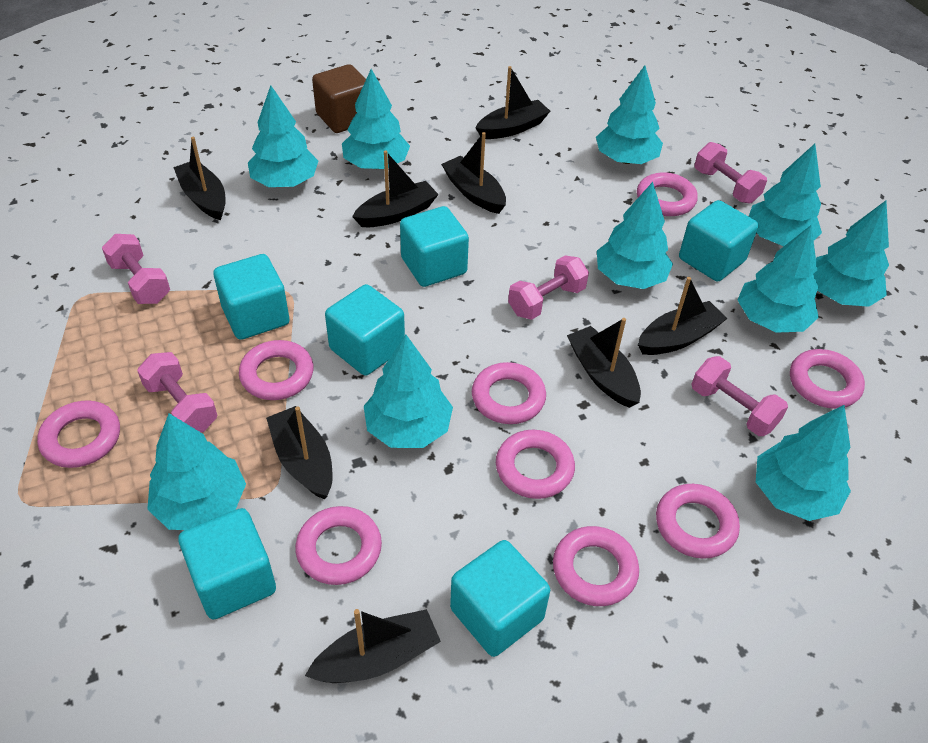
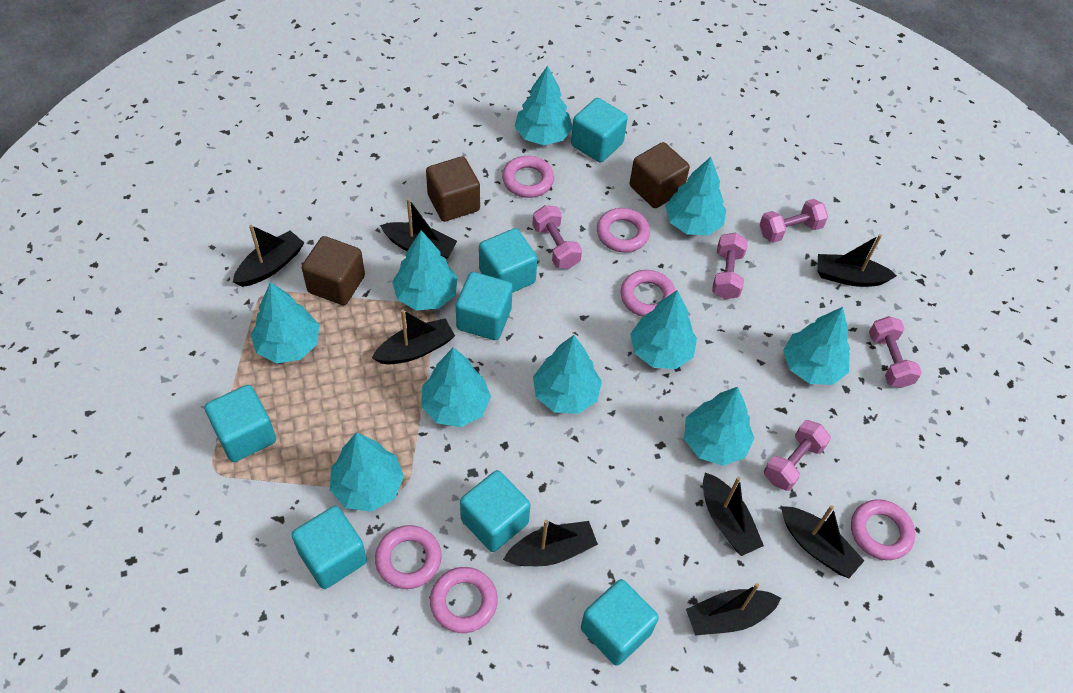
brown cube: 1 -> 3
pink ring: 9 -> 6
turquoise cube: 6 -> 7

